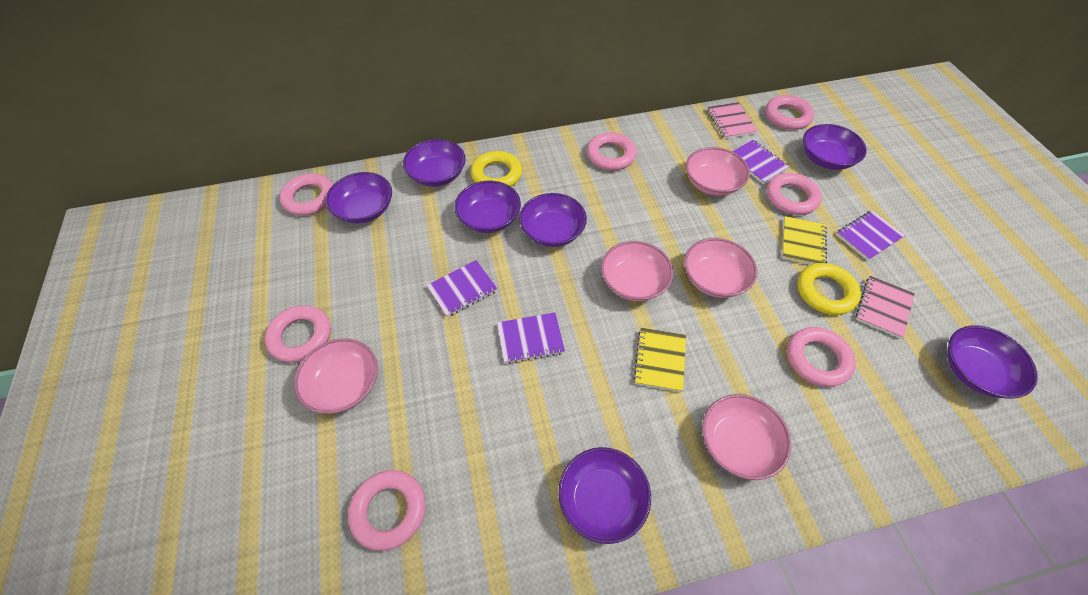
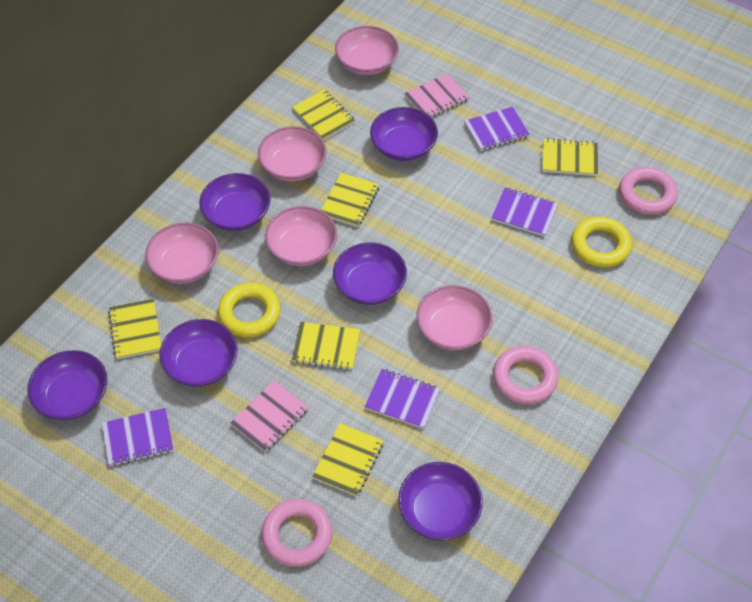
pink ring: 7 -> 3
purple bowl: 7 -> 6
yellow notebook: 2 -> 6

